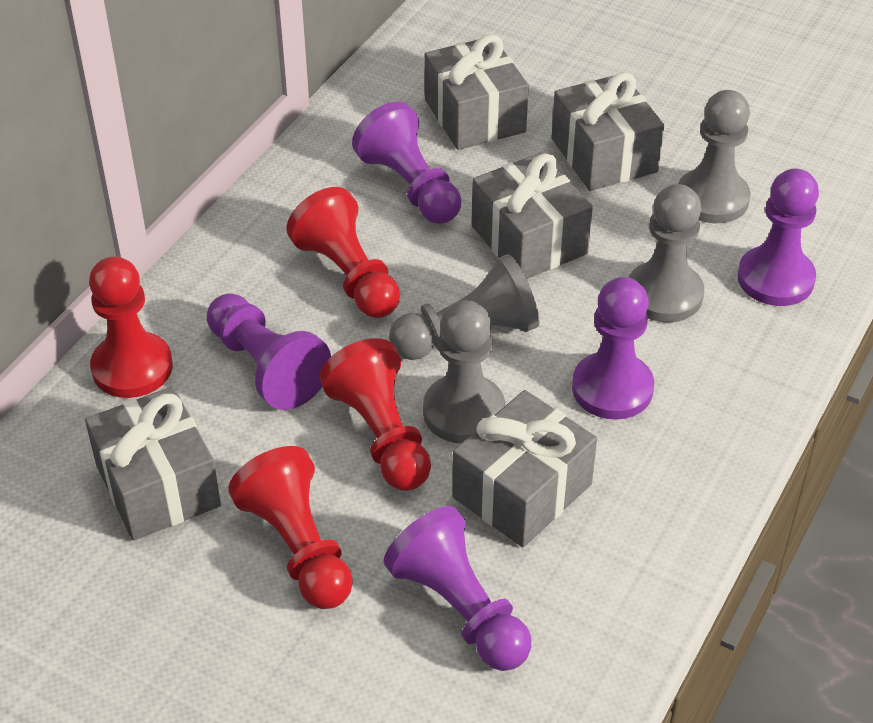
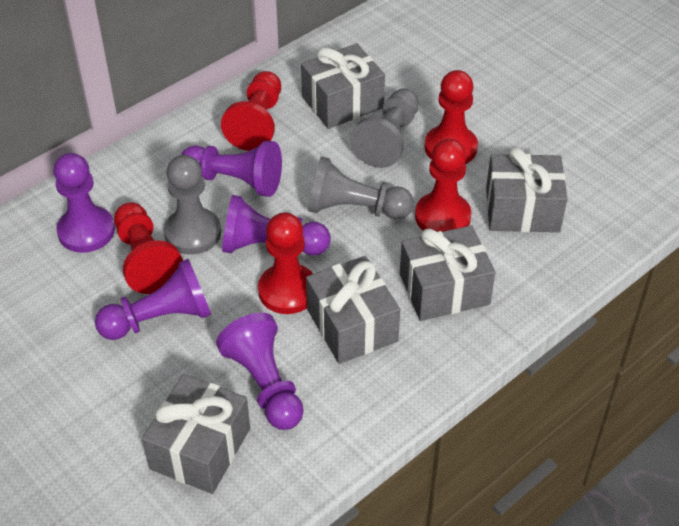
grey pawn: 4 -> 3
red pawn: 4 -> 5

